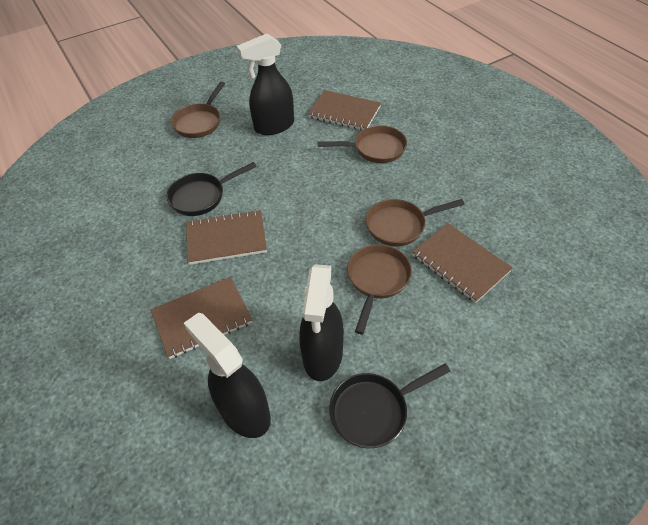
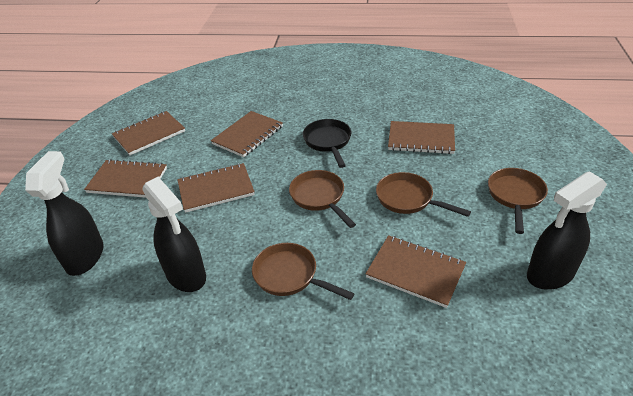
black pan: 2 -> 1
brown notebook: 4 -> 6

